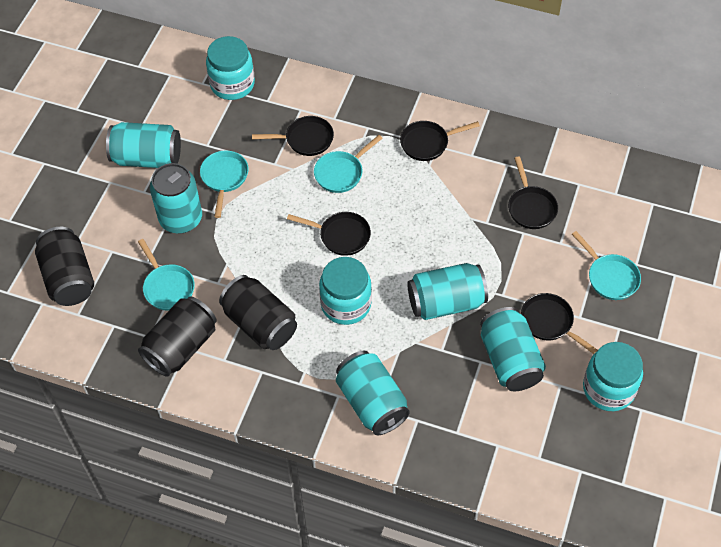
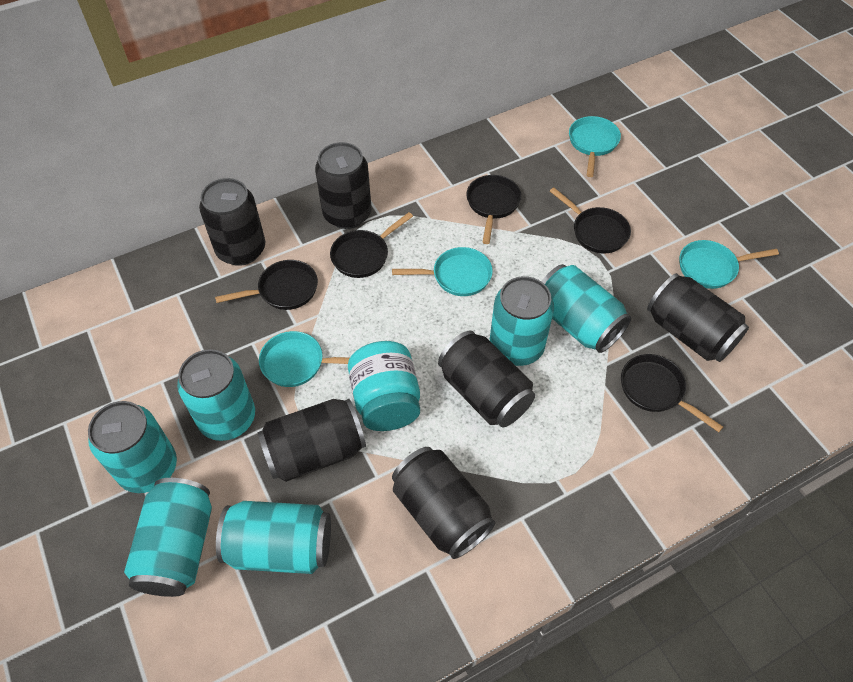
black can: 3 -> 6
turquoise can: 5 -> 6
turquoise jar: 3 -> 1

